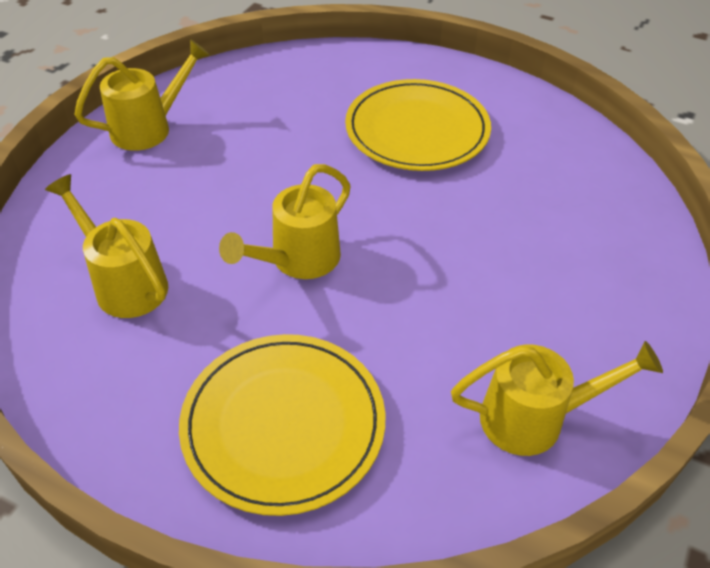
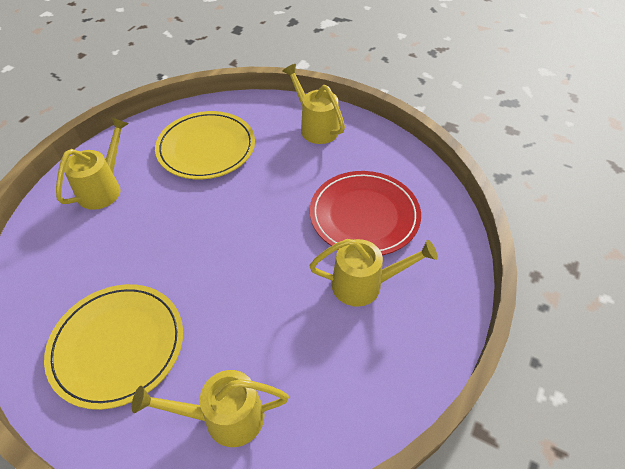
red plate: 0 -> 1

